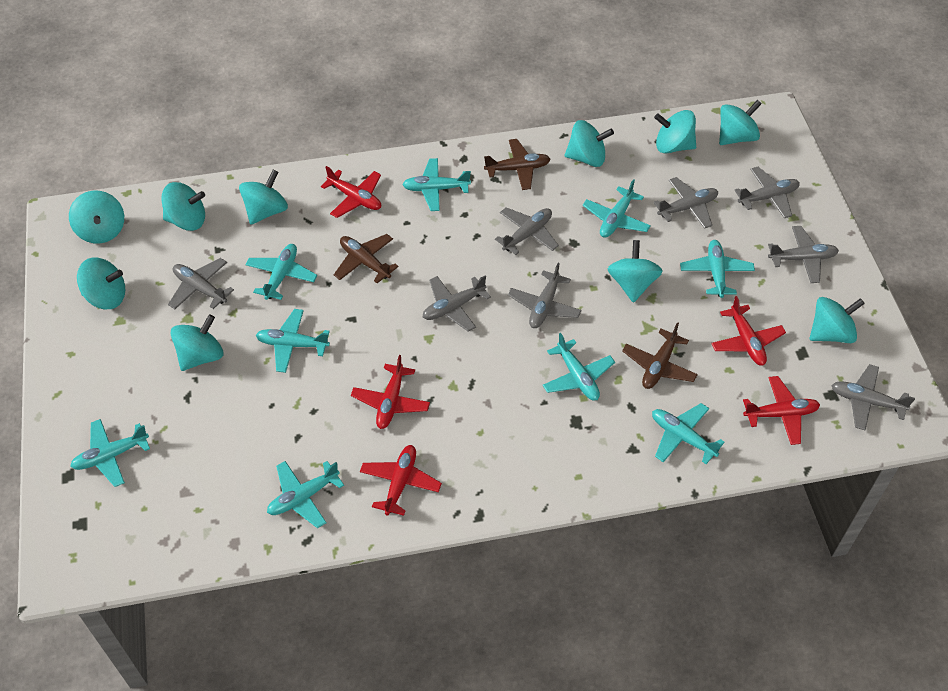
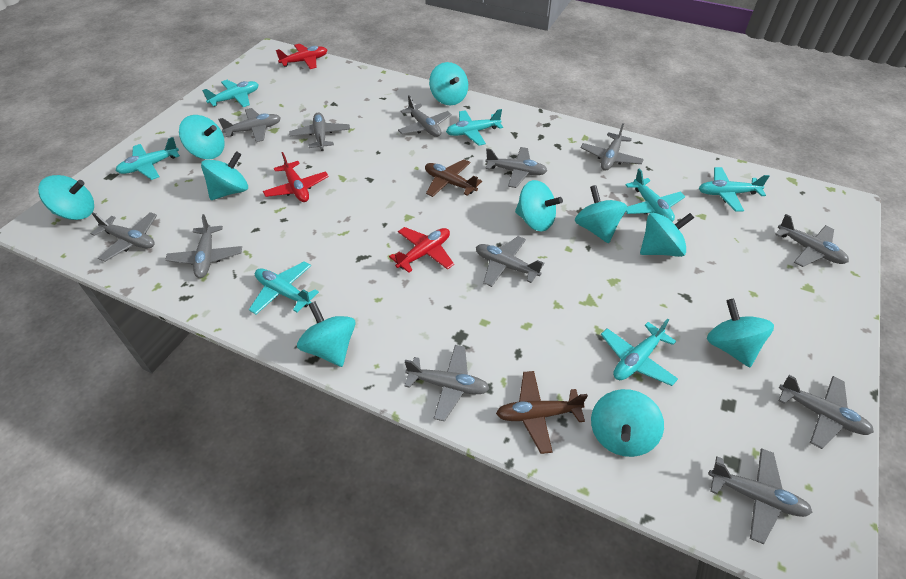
brown plane: 3 -> 2
grey plane: 8 -> 12
red plane: 5 -> 3
turquoise plane: 9 -> 7

